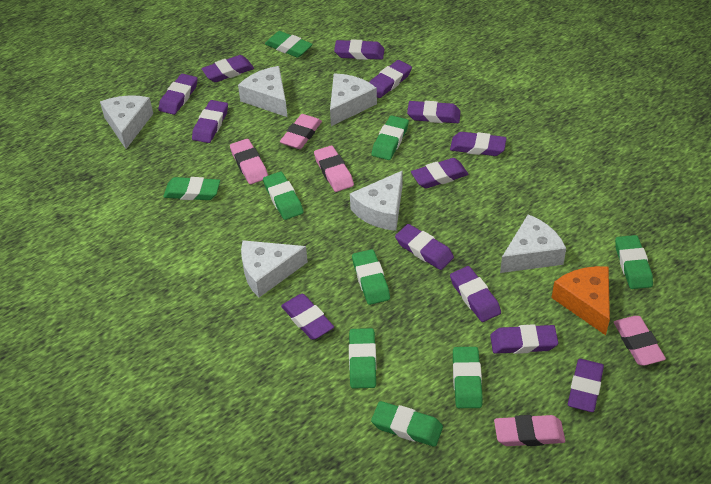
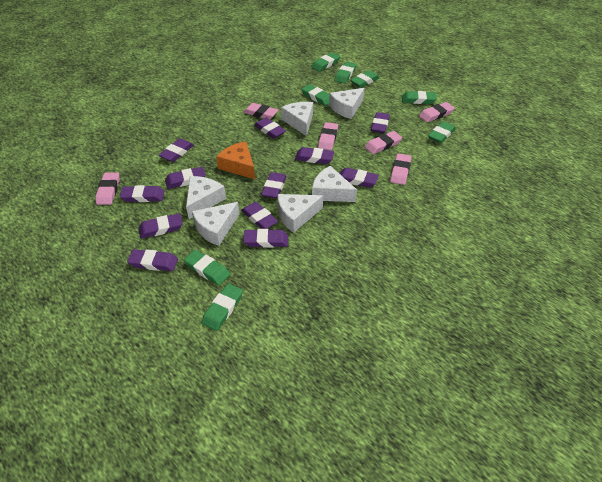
green eraser: 9 -> 8
pink eraser: 5 -> 6
purple eraser: 13 -> 12

